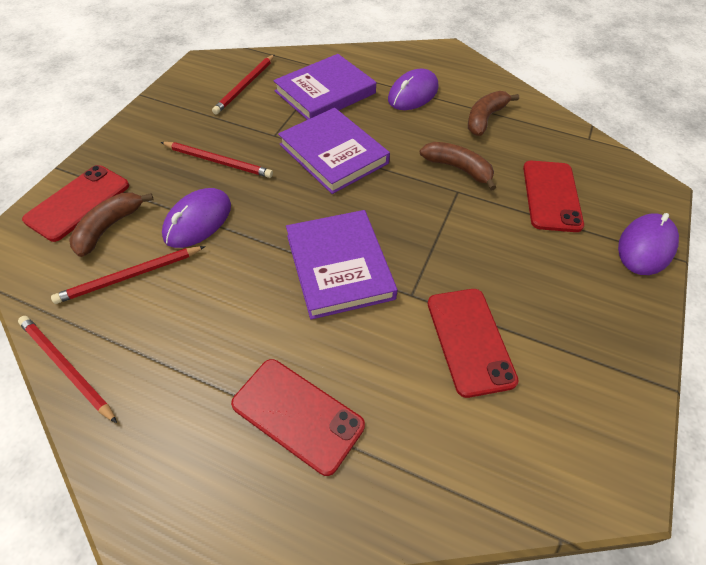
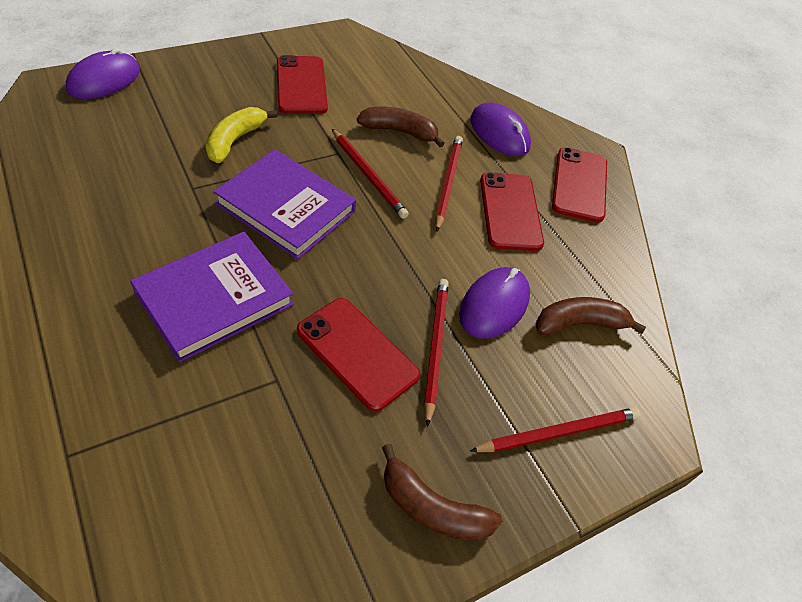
purple book: 3 -> 2
yellow banana: 0 -> 1

